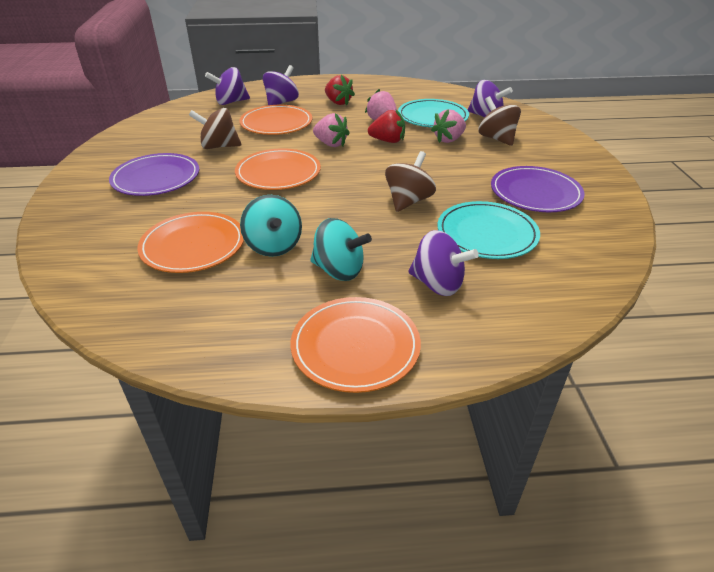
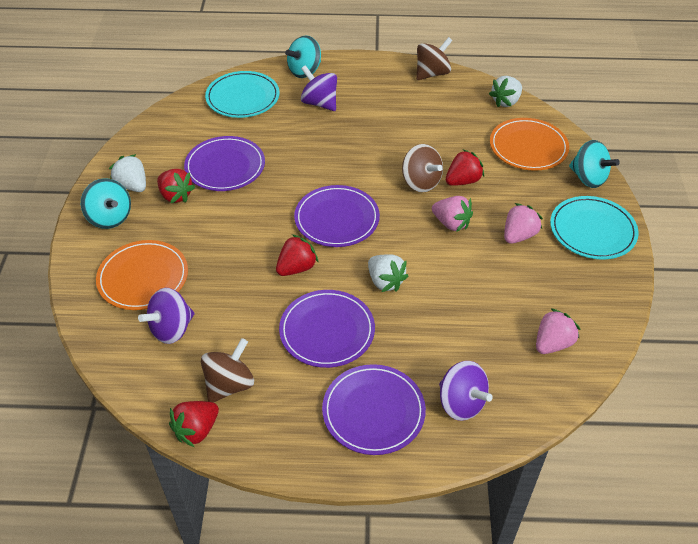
orange plate: 4 -> 2
purple plate: 2 -> 4
purple spinning top: 4 -> 3
red strawberry: 2 -> 4
turquoise spinning top: 2 -> 3
white strawberry: 0 -> 3

